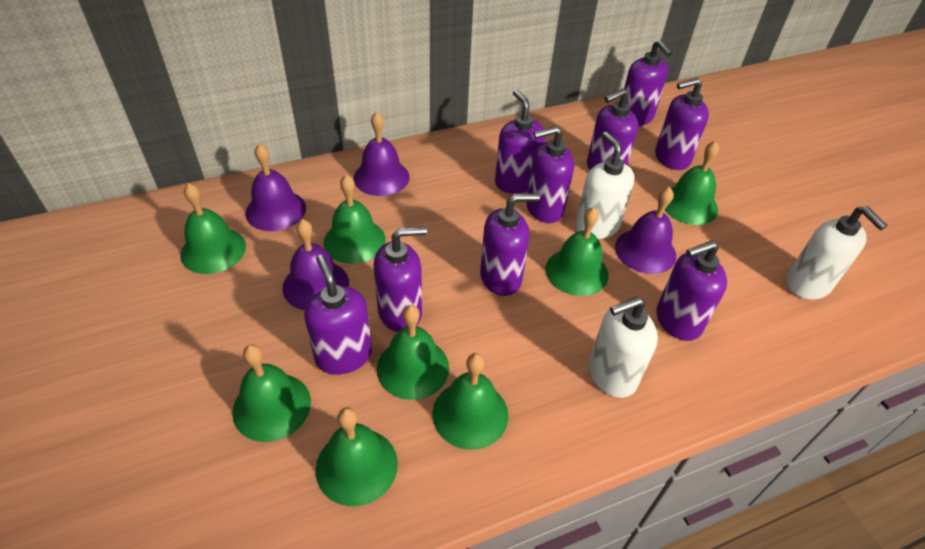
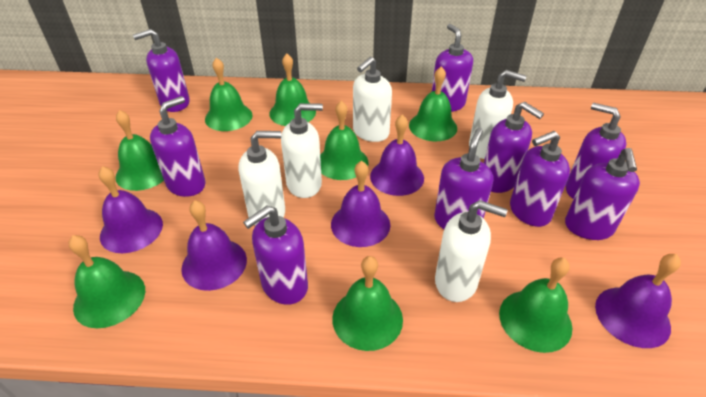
purple bell: 4 -> 5
white soap dispenser: 3 -> 5

